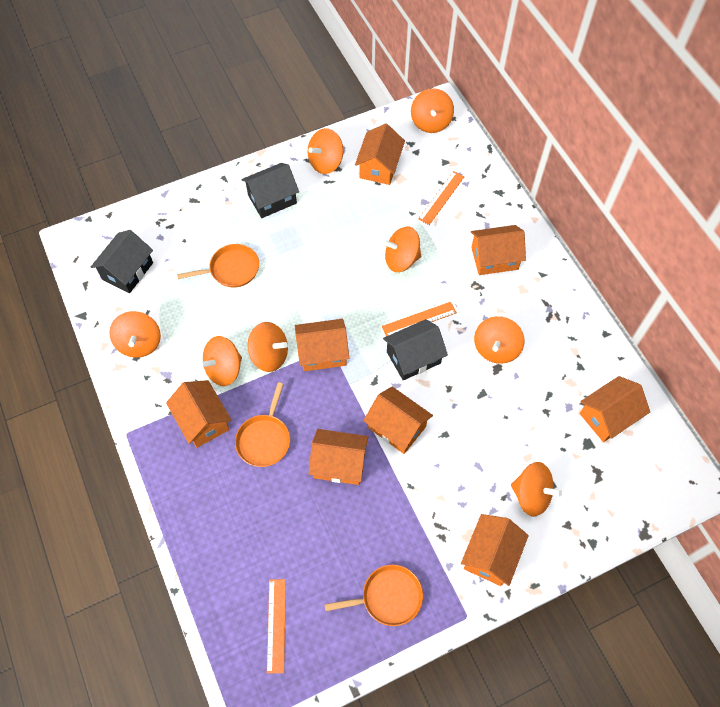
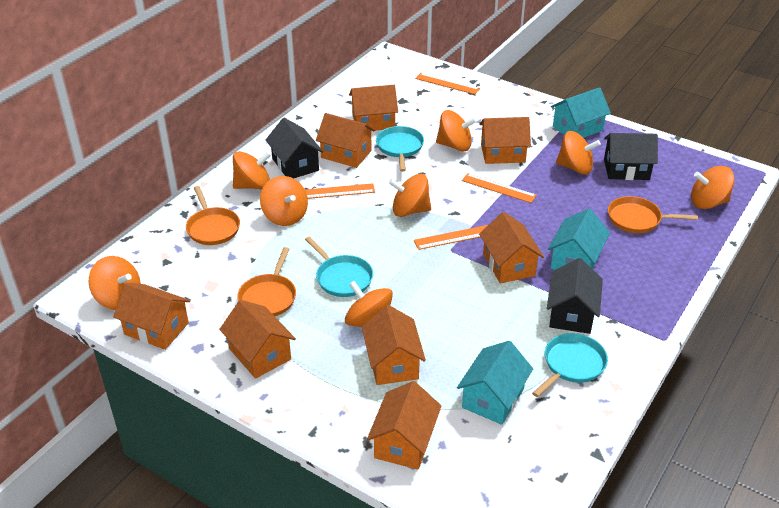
orange ruler: 3 -> 4
turquoise house: 0 -> 3
turquoise pan: 0 -> 3

